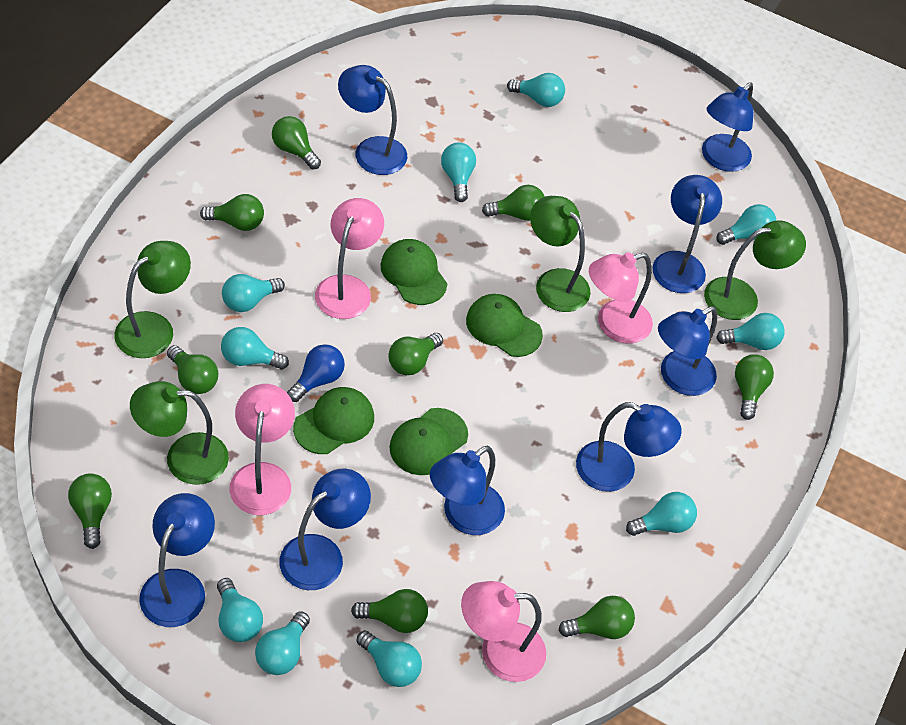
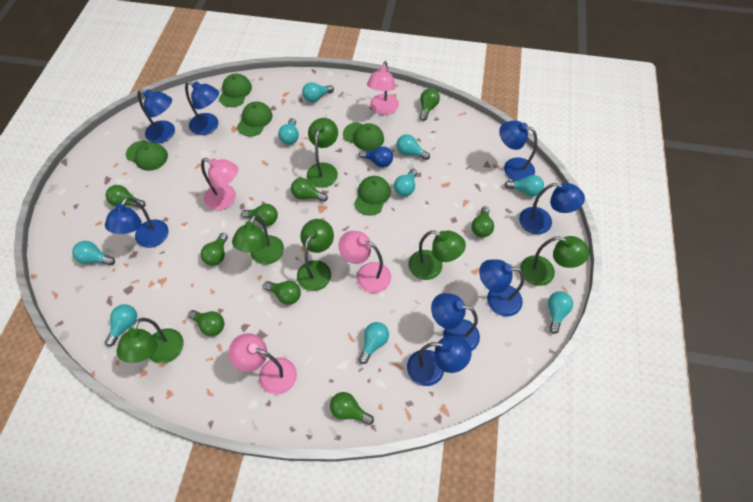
green cap: 4 -> 5
green lamp: 4 -> 6
turquoise light bulb: 10 -> 9

